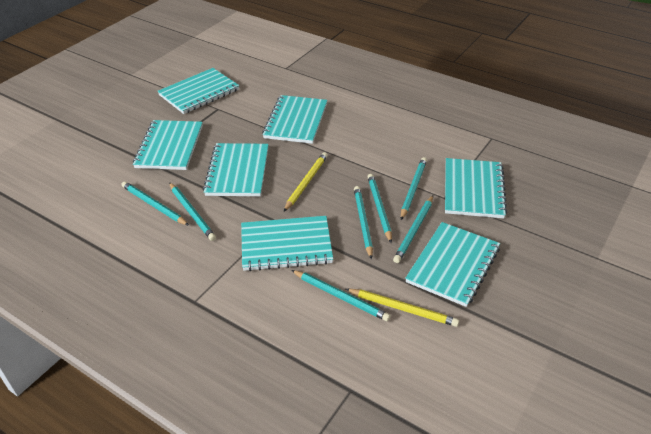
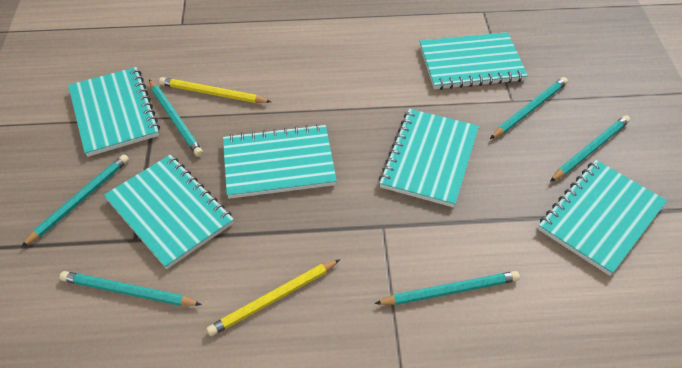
turquoise notebook: 7 -> 6
turquoise pencil: 7 -> 6

